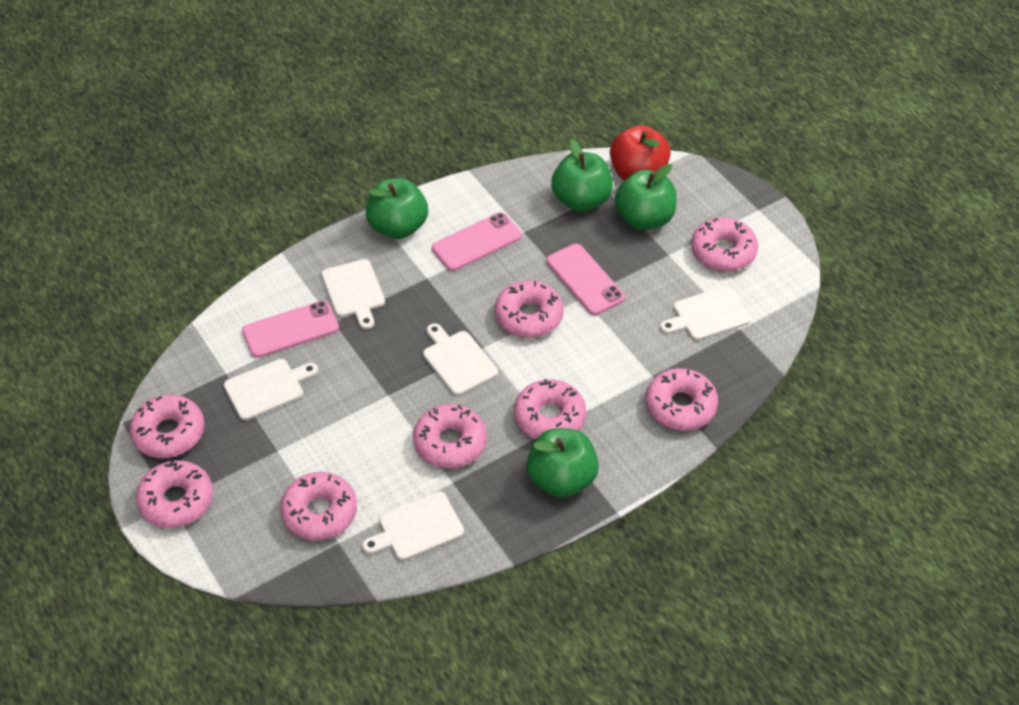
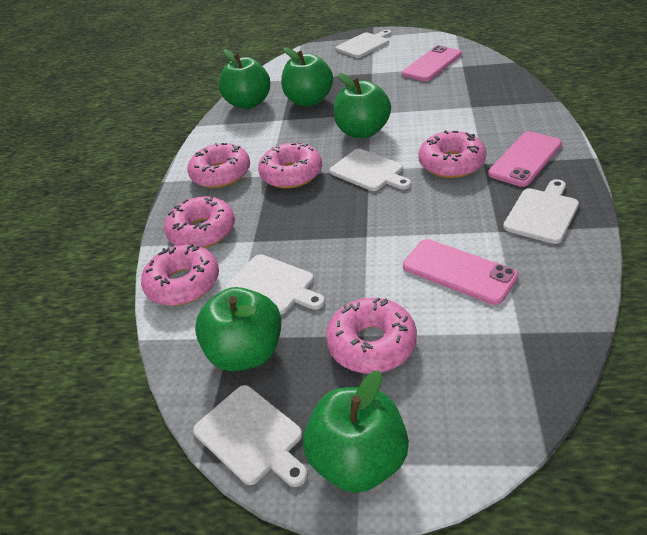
green apple: 4 -> 5
pink donut: 8 -> 6
red apple: 1 -> 0

